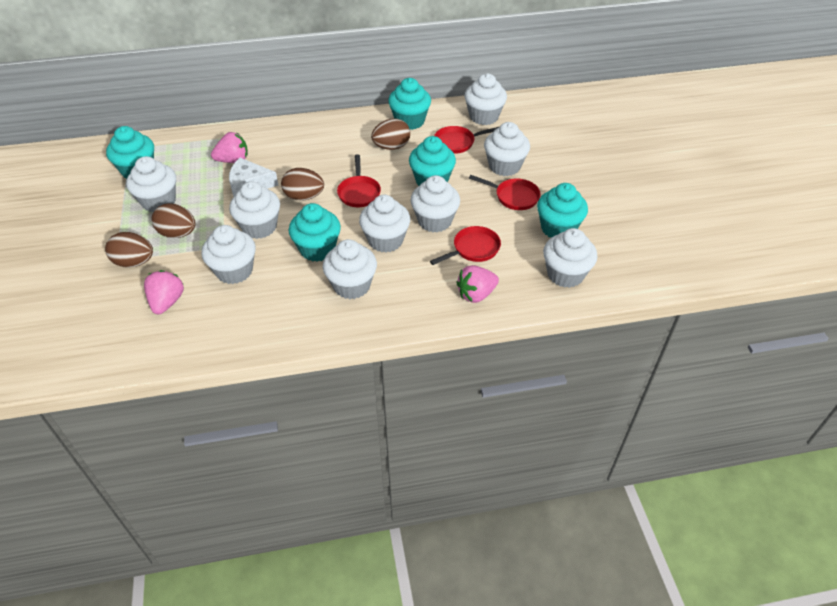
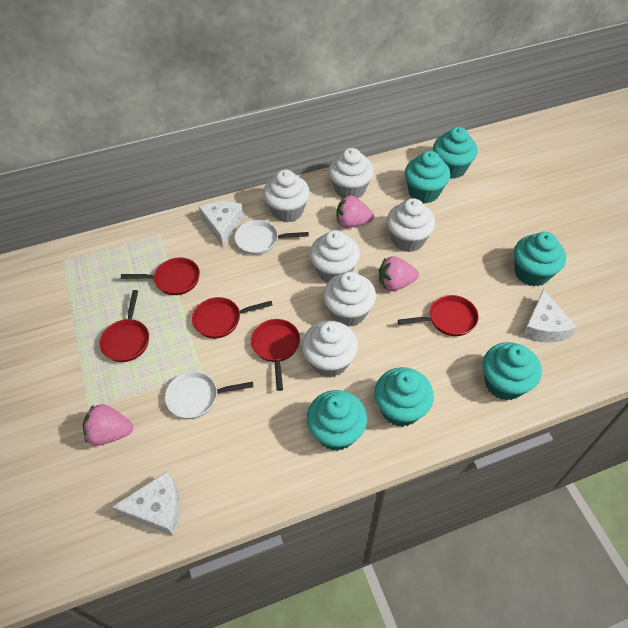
brown egg: 4 -> 0
red pan: 4 -> 5
turquoise cupcake: 5 -> 6
white cheese: 1 -> 3
white cupcake: 9 -> 6
white pan: 0 -> 2

